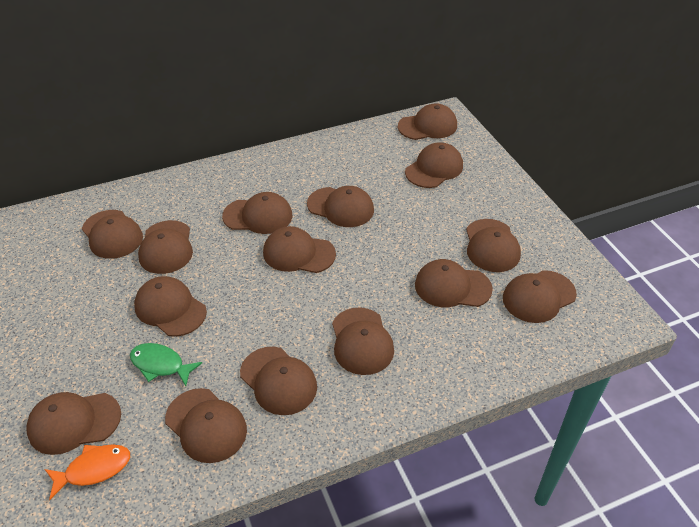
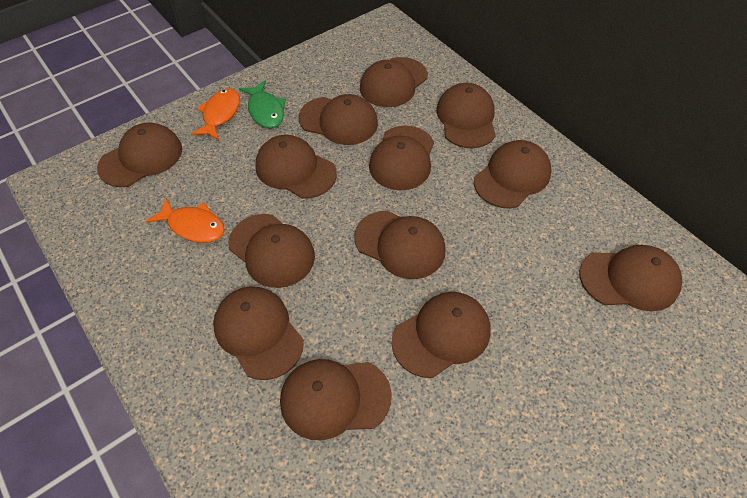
brown cap: 15 -> 13
orange fish: 1 -> 2

